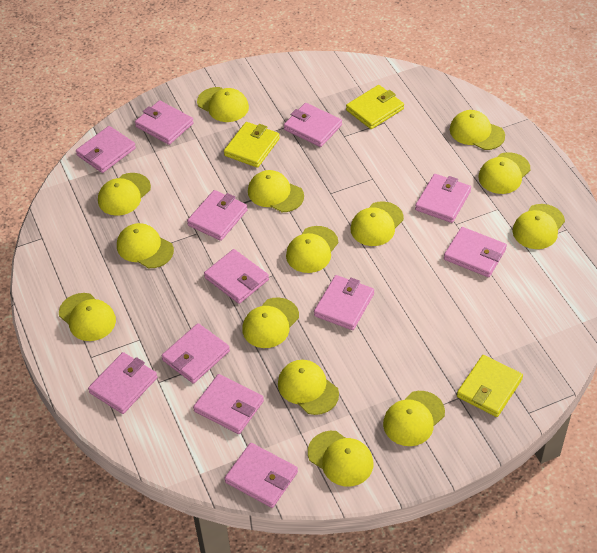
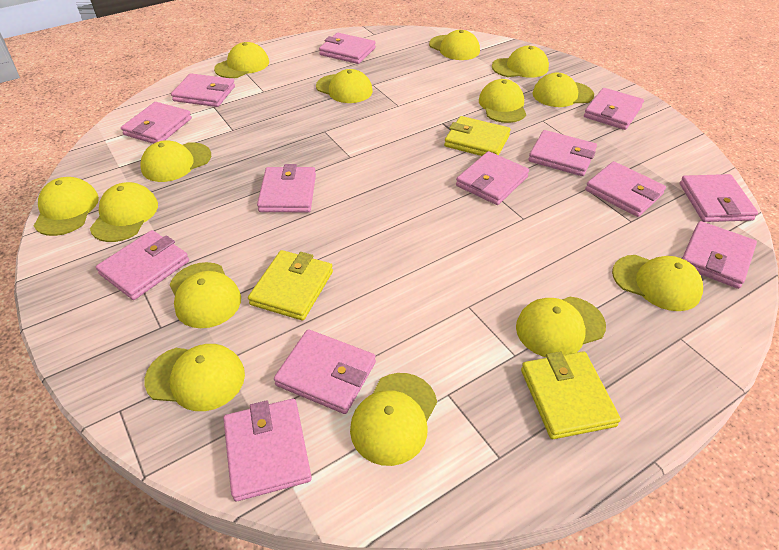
pink wallet: 12 -> 13

